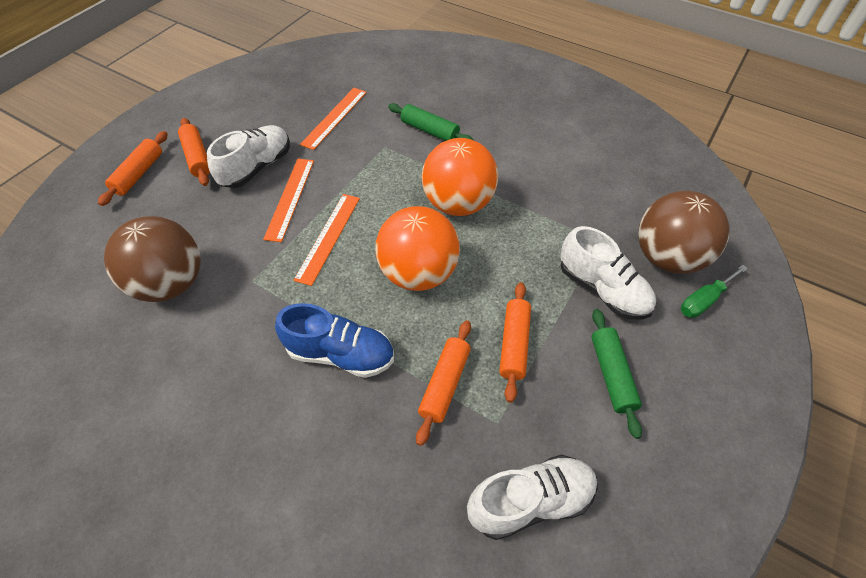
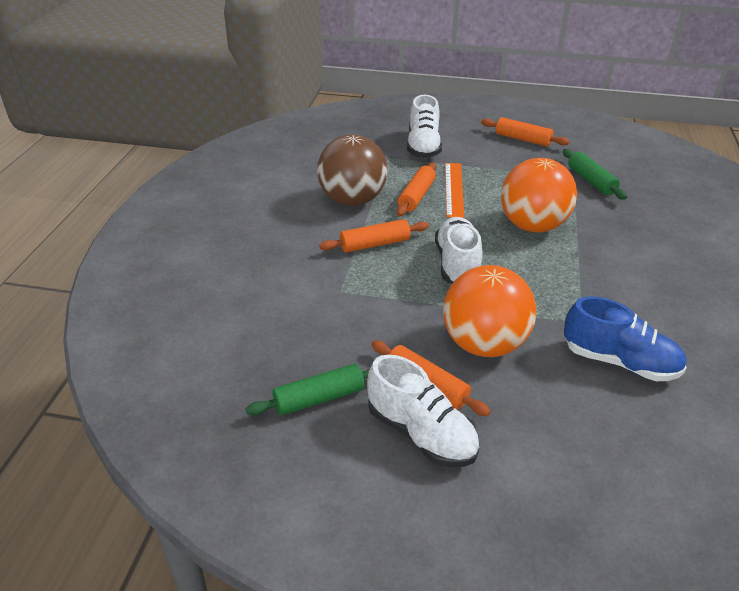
brown ball: 2 -> 1
green screwdriver: 1 -> 0
orange ruler: 3 -> 1

